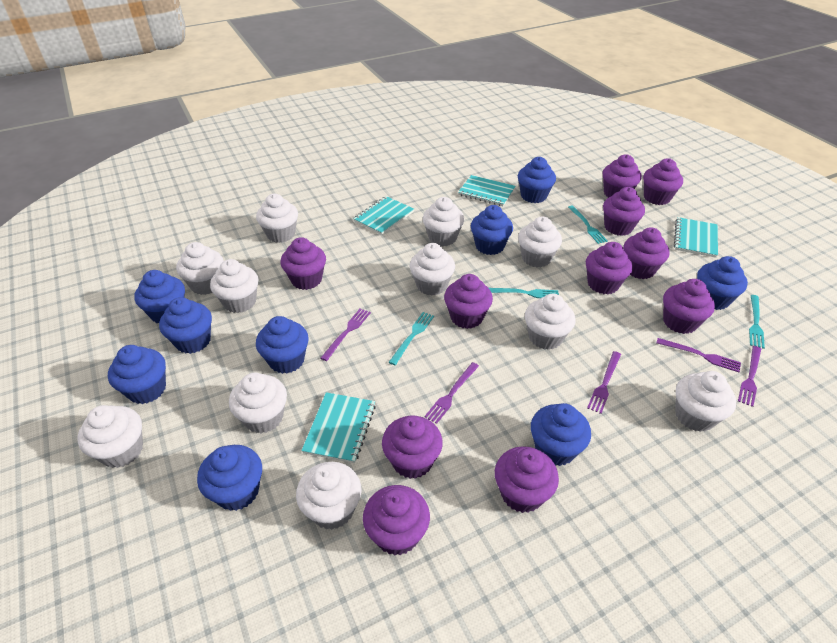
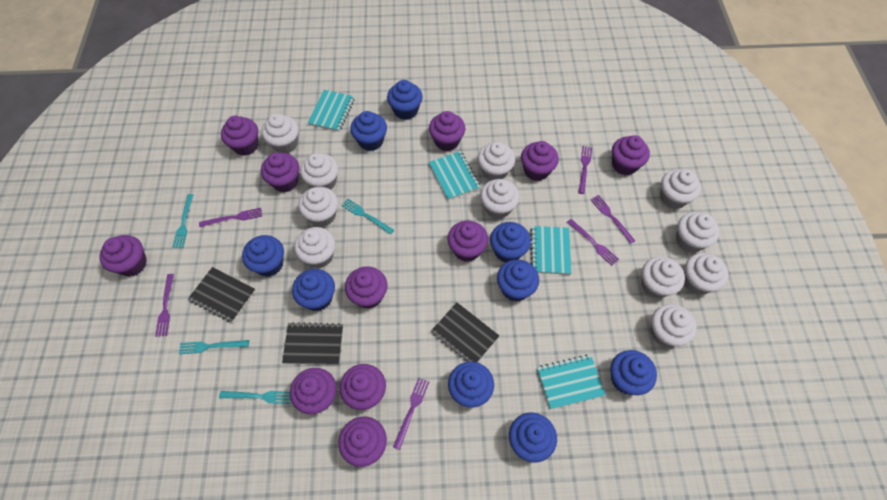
black notebook: 0 -> 3
purple fork: 5 -> 6

